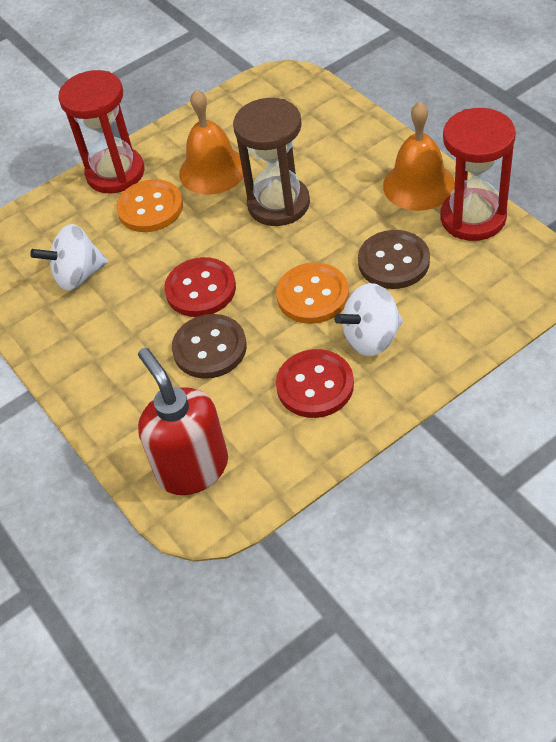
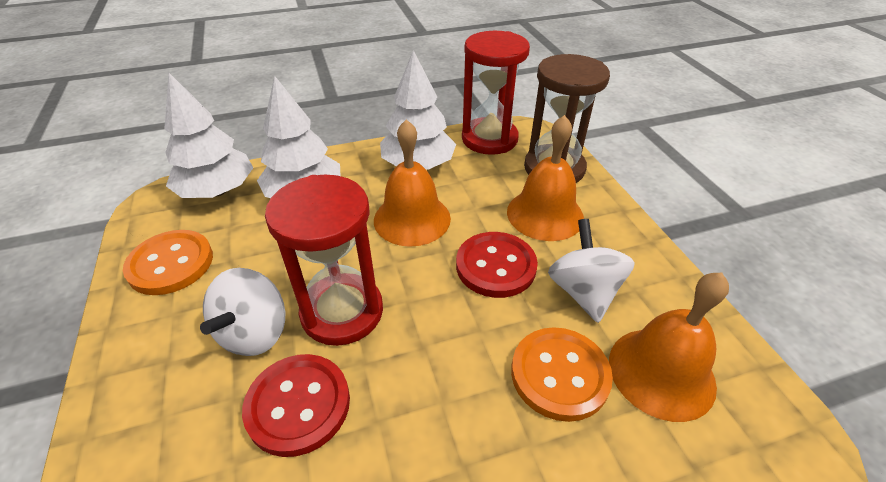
brown button: 2 -> 0
orange bell: 2 -> 3
red soap dispenser: 1 -> 0
white tree: 0 -> 3

